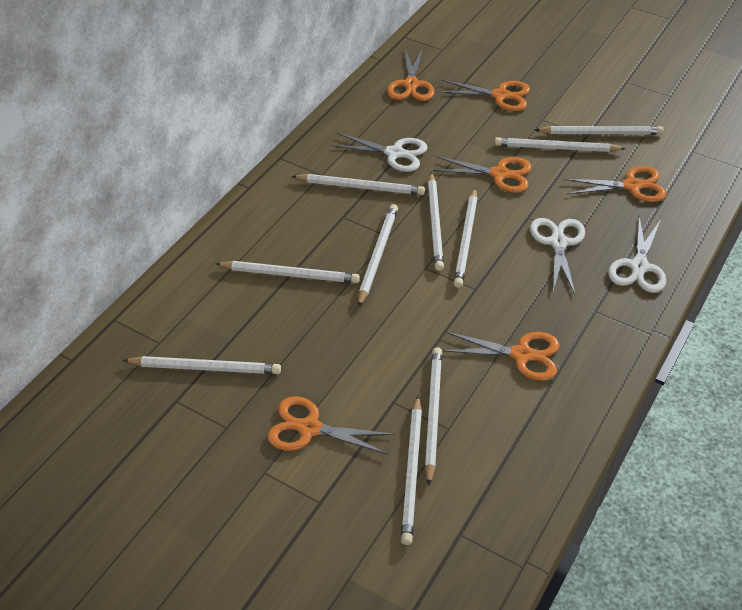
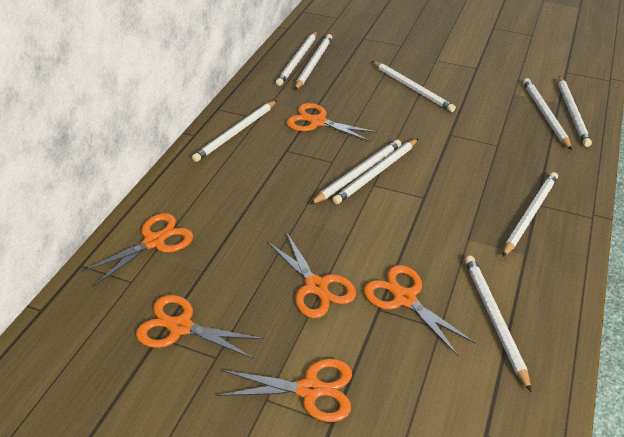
white scissors: 3 -> 0

